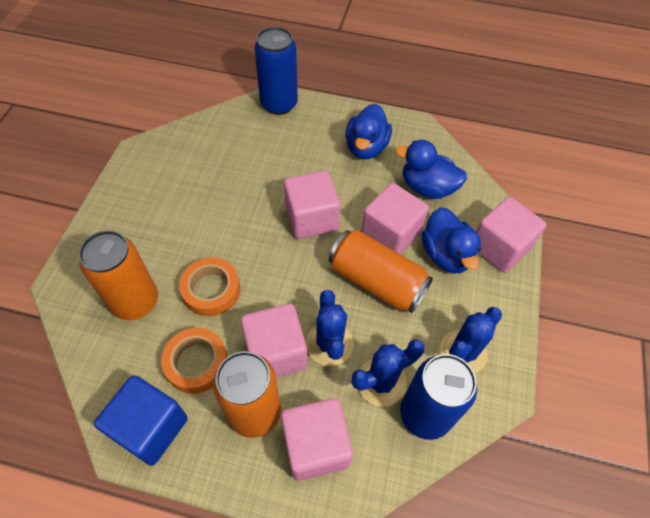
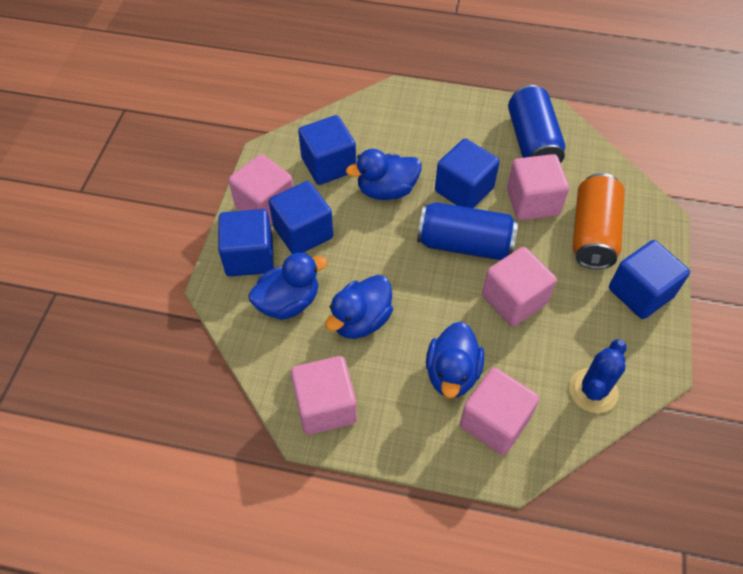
blue cactus: 3 -> 1
blue cube: 1 -> 5
blue duck: 3 -> 4
orange can: 3 -> 1
orange tape: 2 -> 0

